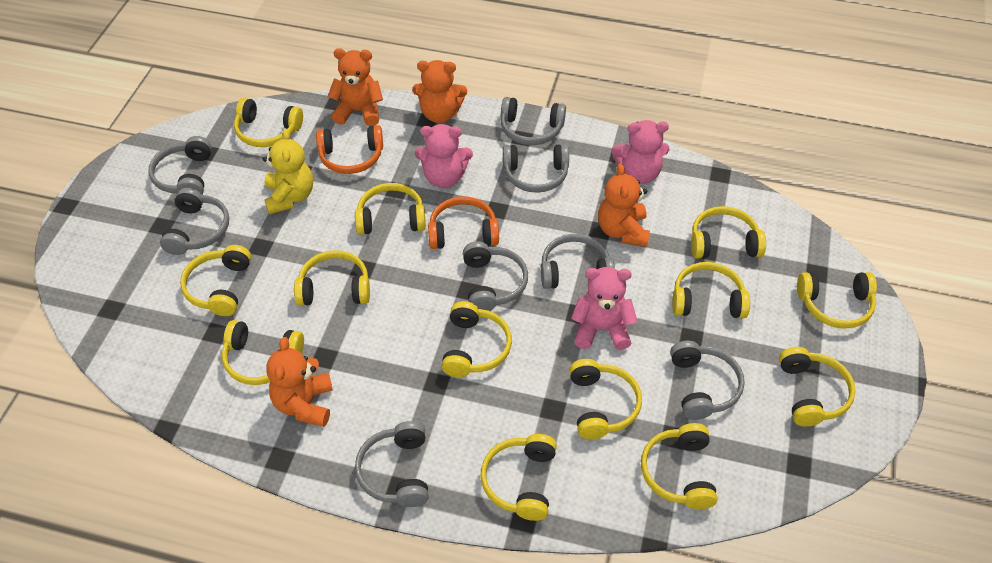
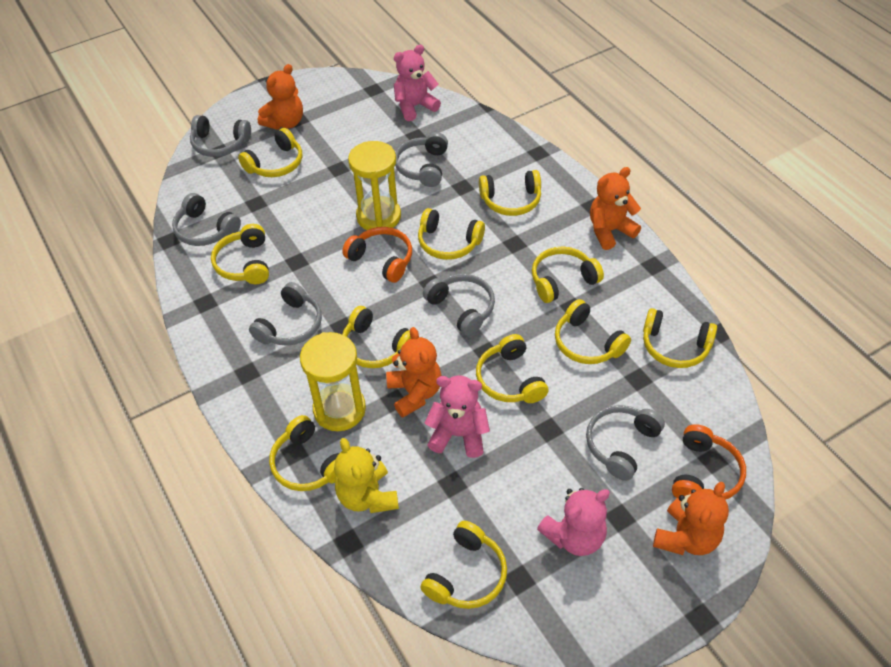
grey headphones: 8 -> 6
yellow headphones: 13 -> 11
yellow hourglass: 0 -> 2

